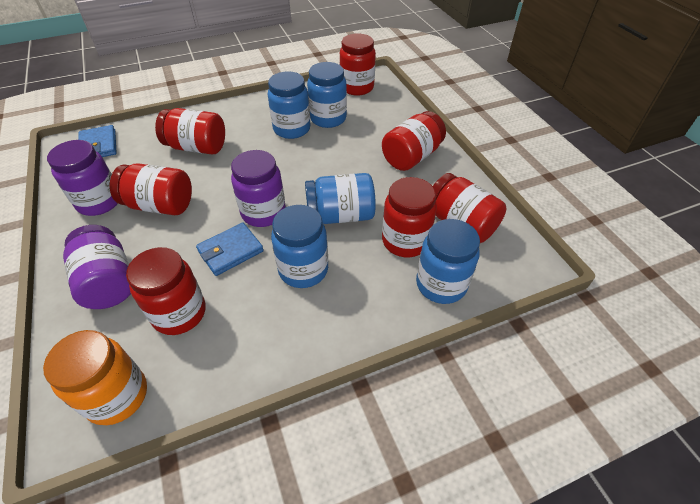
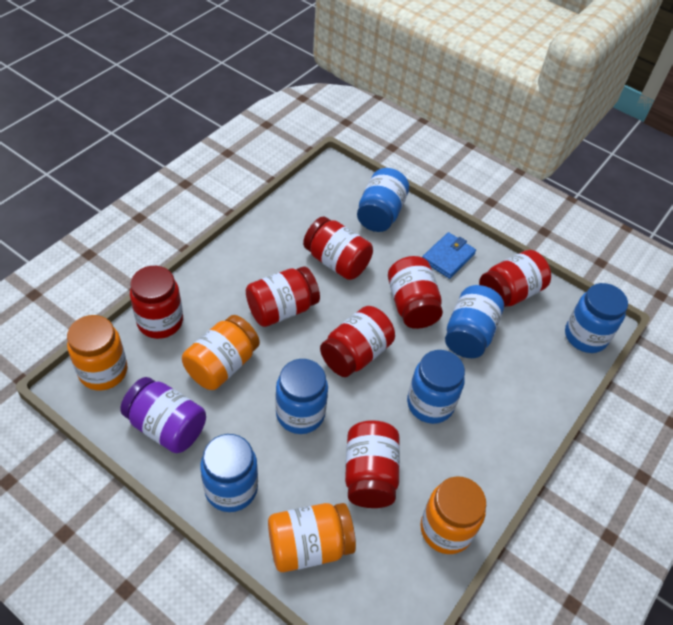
blue jar: 5 -> 6
blue wallet: 2 -> 1
orange jar: 1 -> 4
purple jar: 3 -> 1

